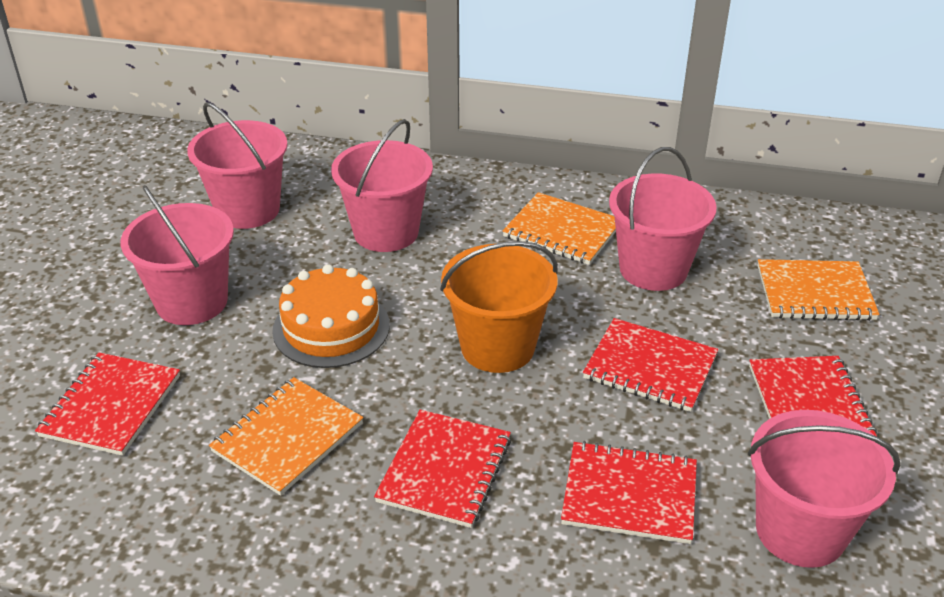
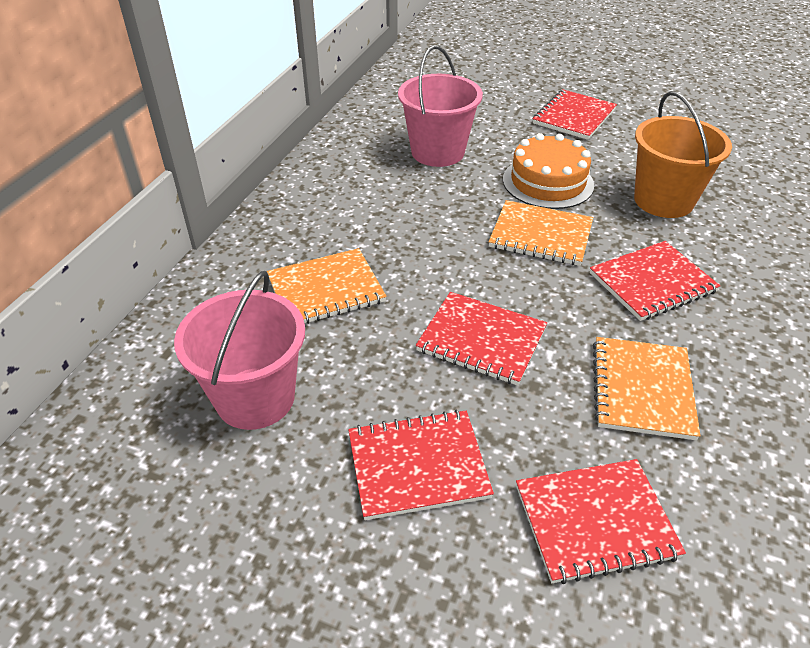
pink bucket: 5 -> 2

